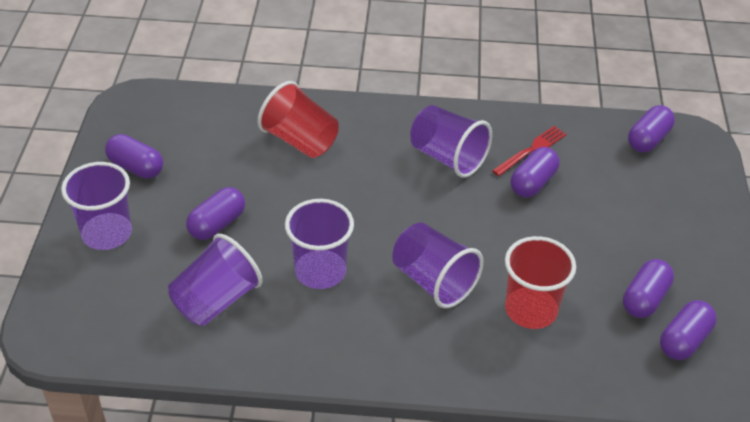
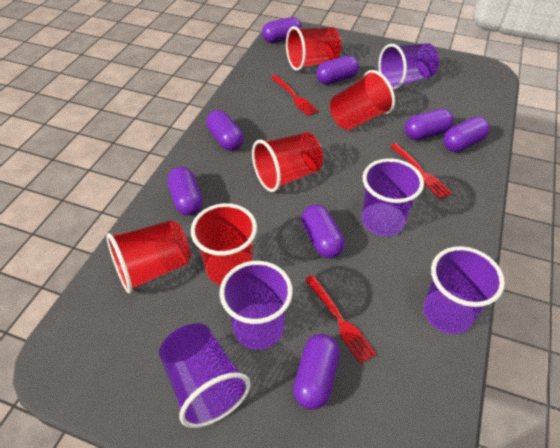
purple capsule: 6 -> 8
red cup: 2 -> 5
red fork: 1 -> 3

